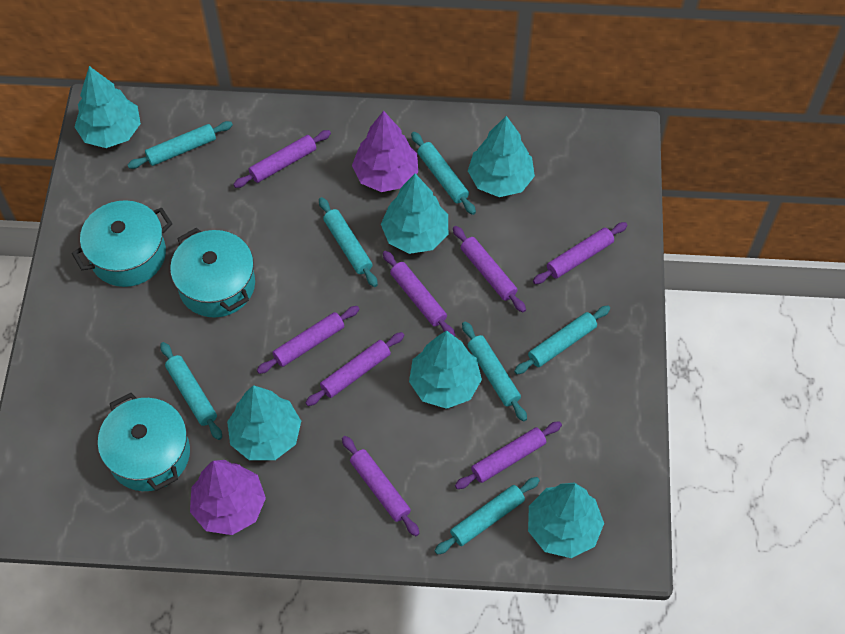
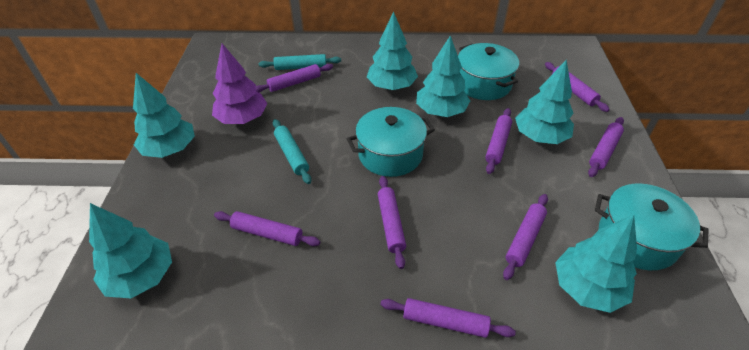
purple tree: 2 -> 1
turquoise rolling pin: 7 -> 2

